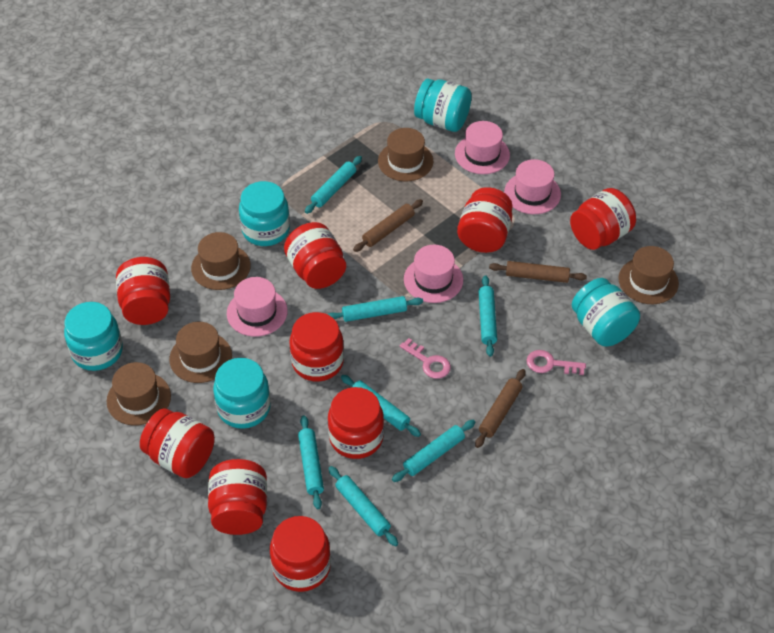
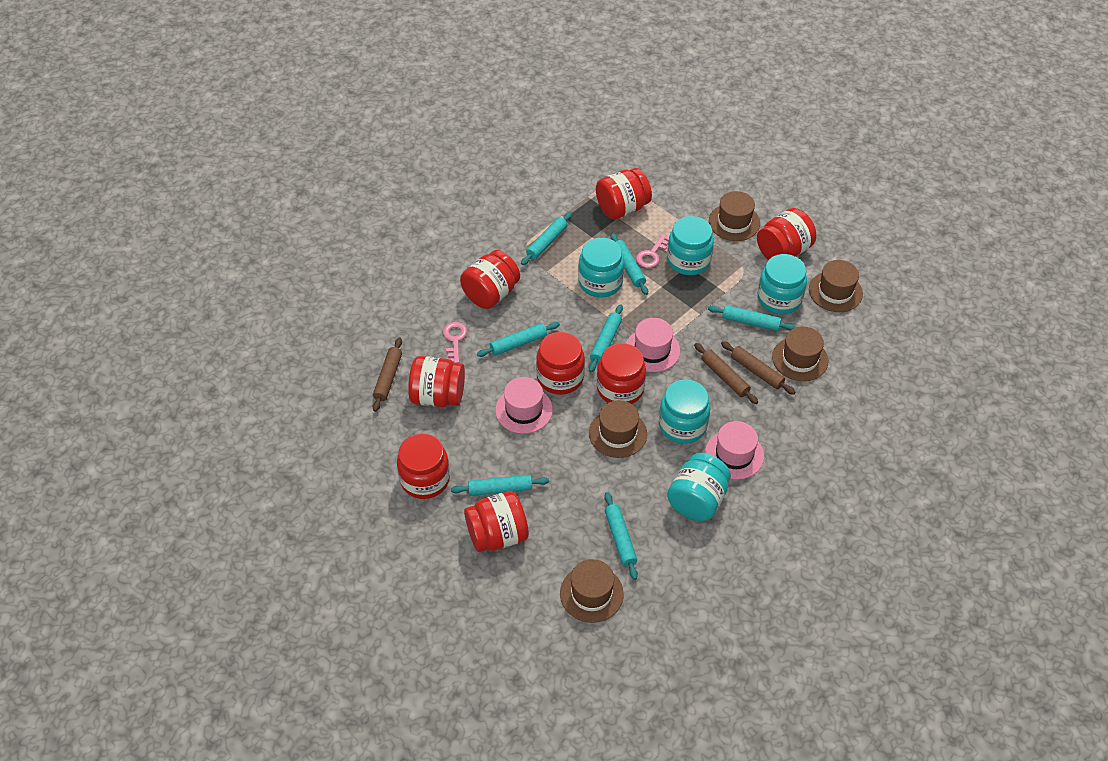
pink hat: 4 -> 3
red jar: 9 -> 8

